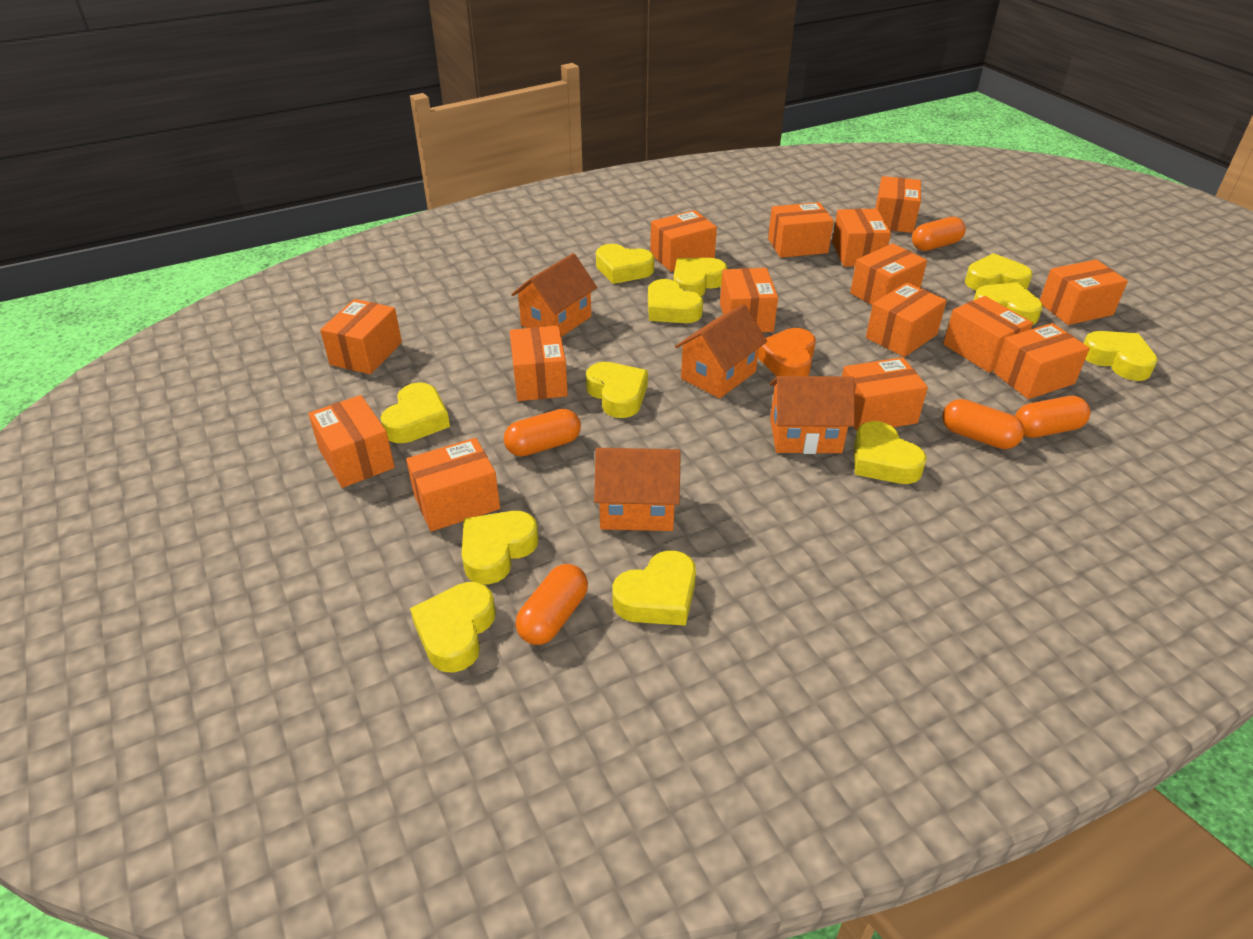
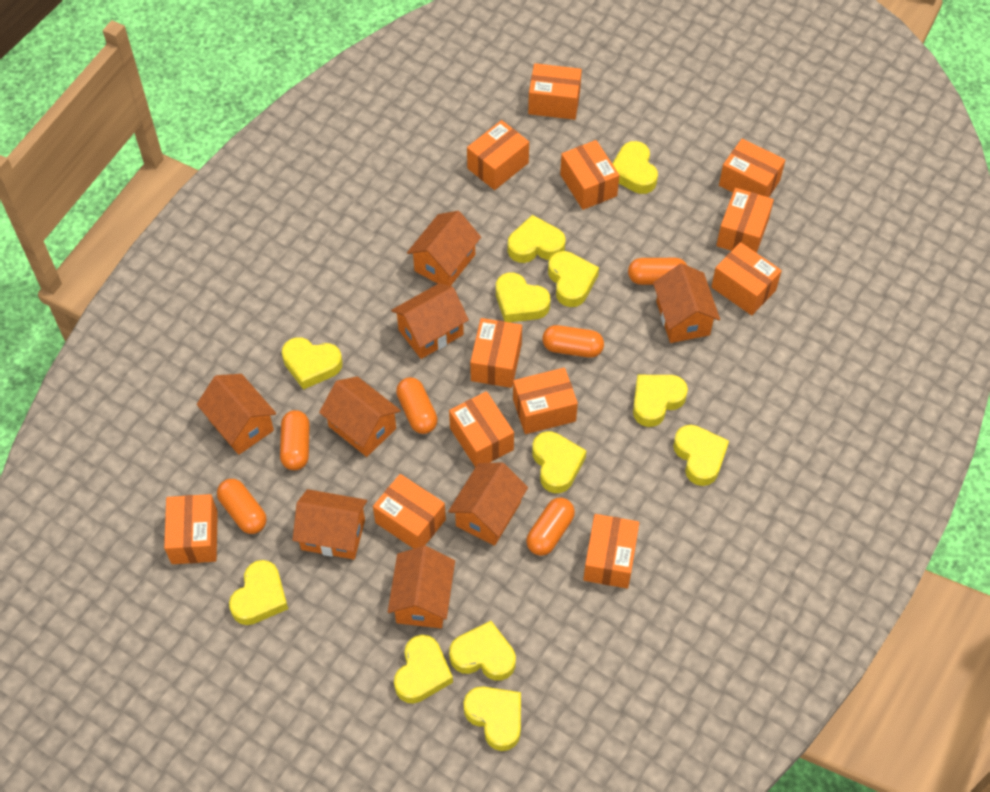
orange box: 15 -> 12
orange capsule: 5 -> 6
orange heart: 1 -> 0
orange house: 4 -> 8

